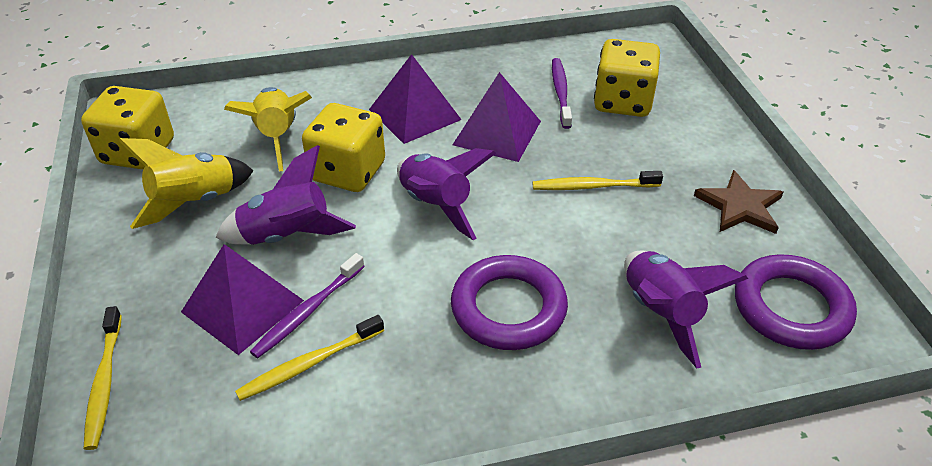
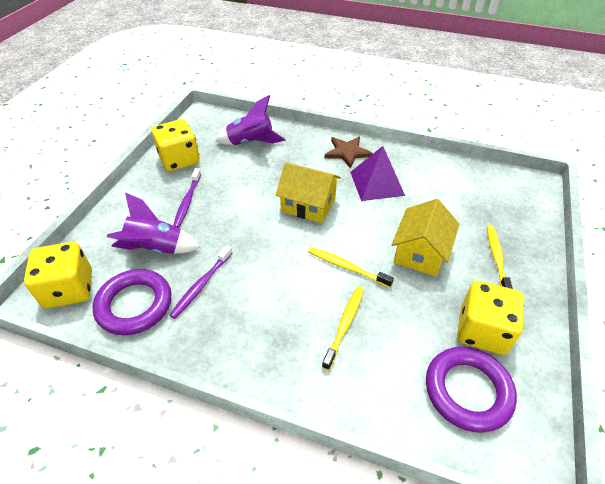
purple pyramid: 3 -> 1
purple rocket: 3 -> 2
yellow house: 0 -> 2
yellow rocket: 2 -> 0

